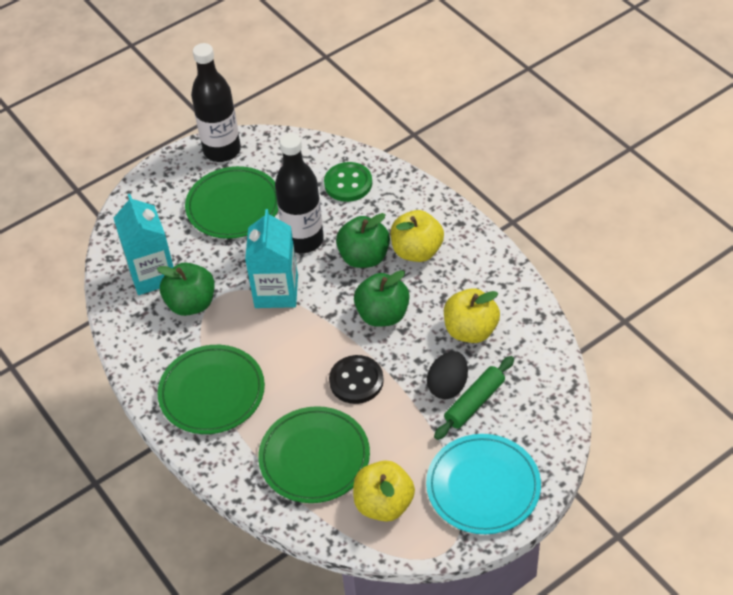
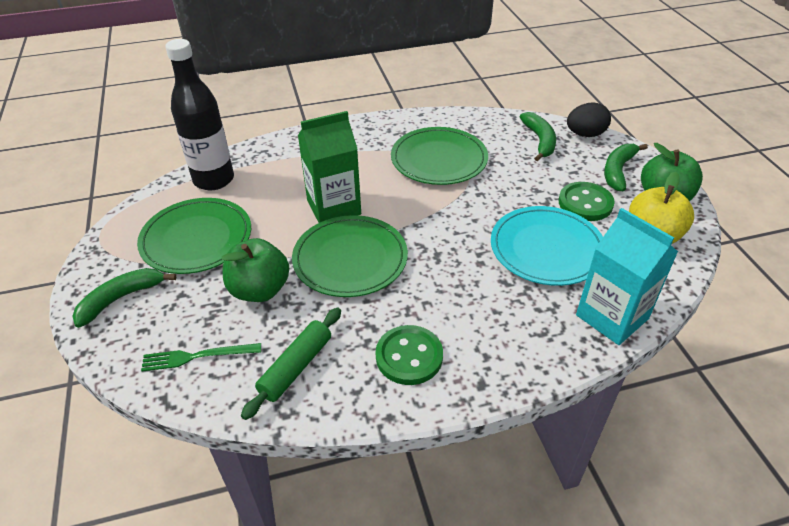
black bottle: 2 -> 1
black button: 1 -> 0
green apple: 3 -> 2
green banana: 0 -> 3
green button: 1 -> 2
green carton: 0 -> 1
green fork: 0 -> 1
turquoise carton: 2 -> 1
yellow apple: 3 -> 1

